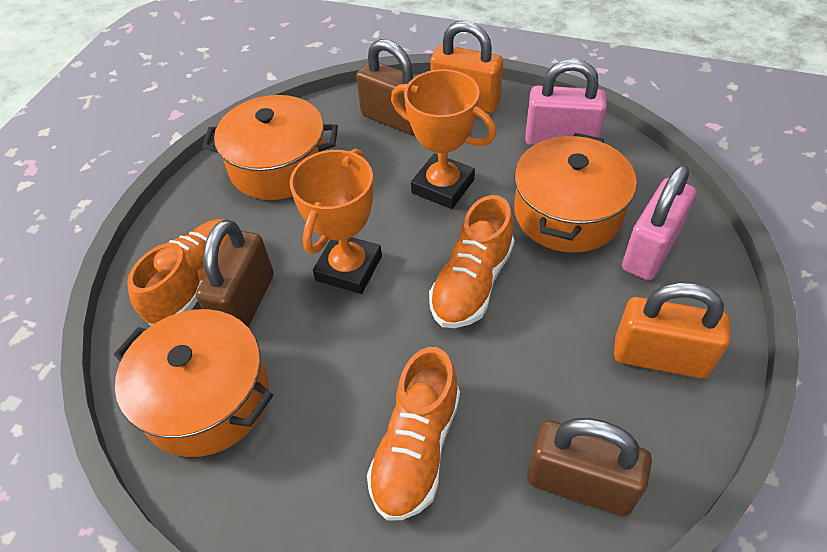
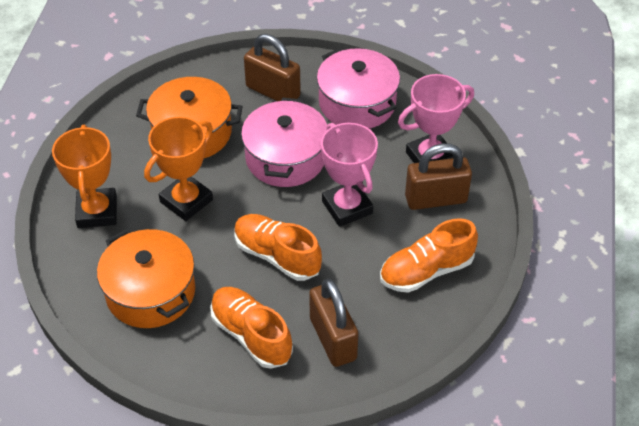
orange padlock: 2 -> 0
orange pot: 3 -> 2
pink padlock: 2 -> 0
pink pot: 0 -> 2
pink trophy: 0 -> 2

